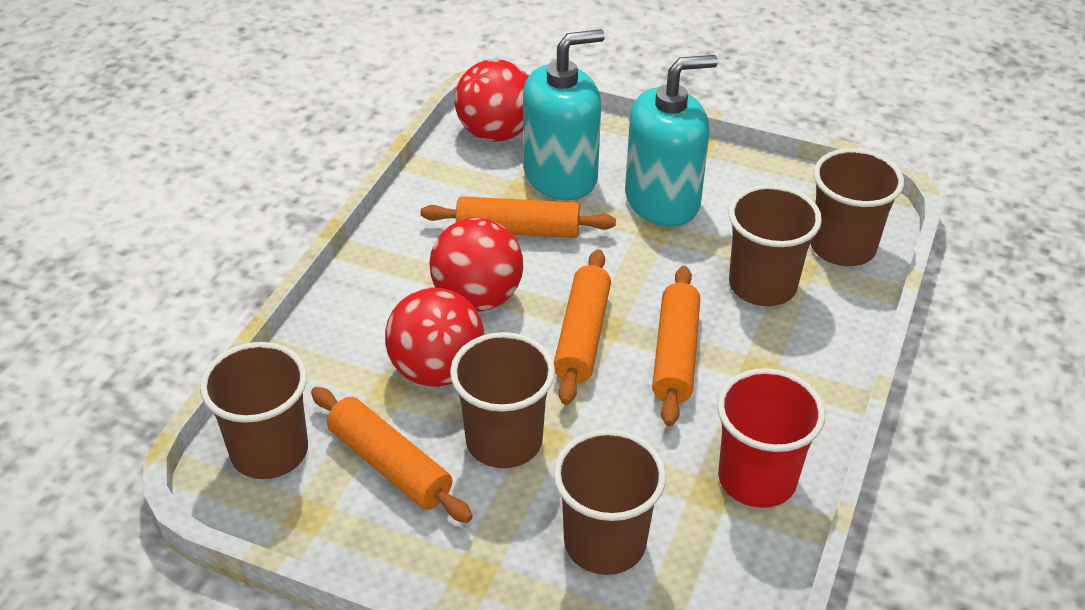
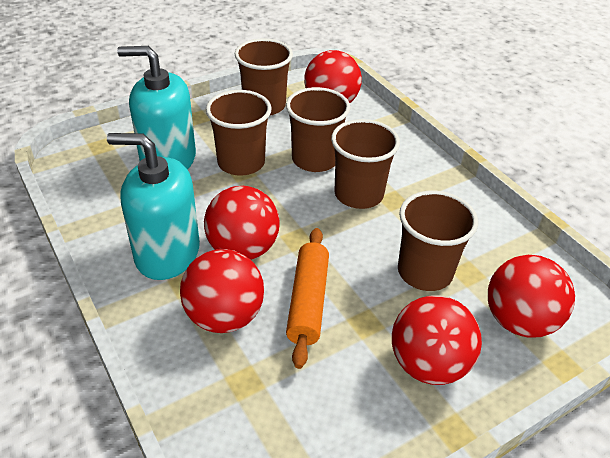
orange rolling pin: 4 -> 1
red ball: 3 -> 5
red cup: 1 -> 0

